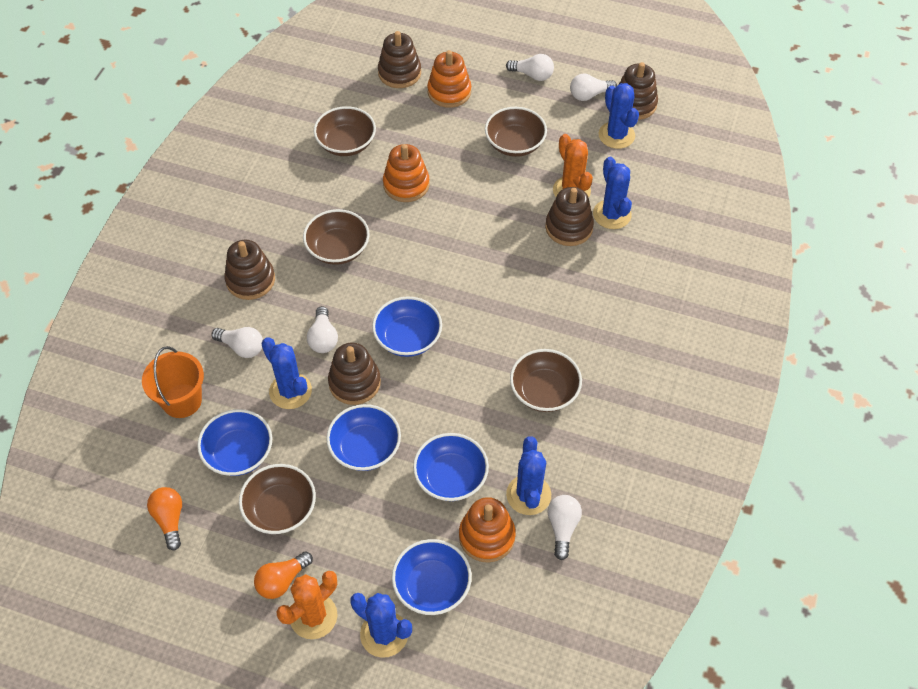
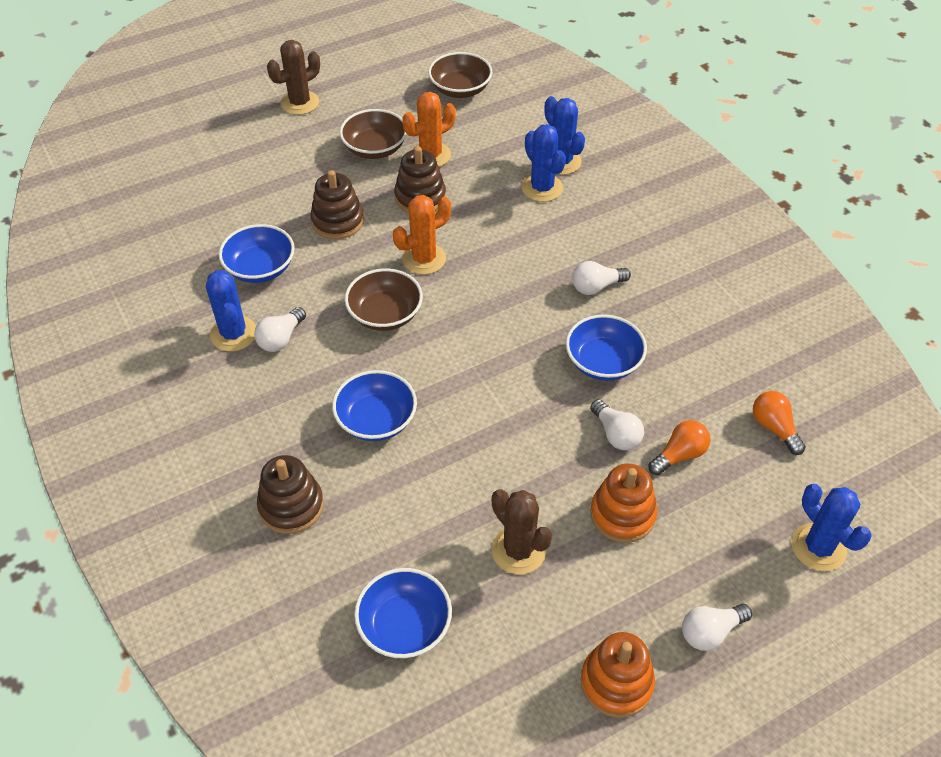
blue bowl: 5 -> 4
blue cactus: 5 -> 4
brown bowl: 5 -> 3
brown cactus: 0 -> 2
brown stacking toy: 5 -> 3
orange bucket: 1 -> 0
orange stacking toy: 3 -> 2
white light bulb: 5 -> 4

